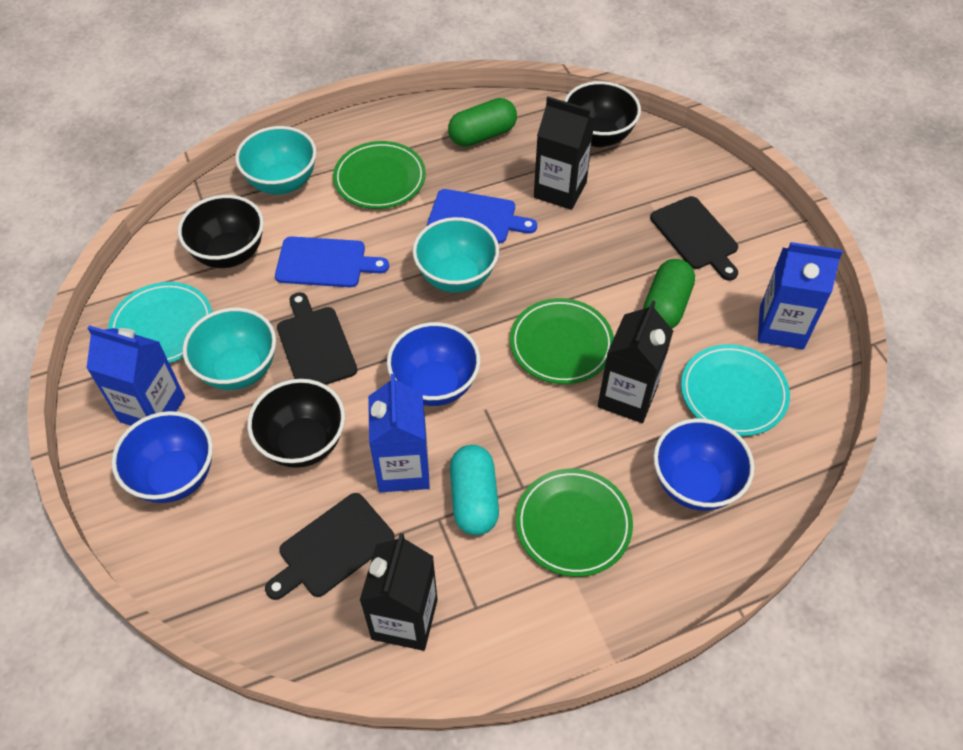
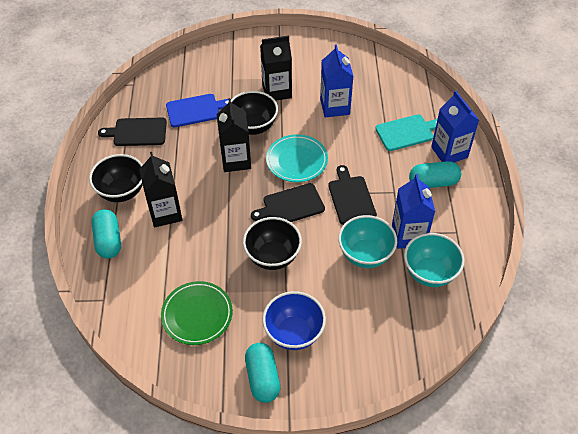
blue bowl: 3 -> 1
blue cutting board: 2 -> 1
green capsule: 2 -> 0
green plate: 3 -> 1
turquoise bowl: 3 -> 2
turquoise capsule: 1 -> 3
turquoise cutting board: 0 -> 1
turquoise plate: 2 -> 1

